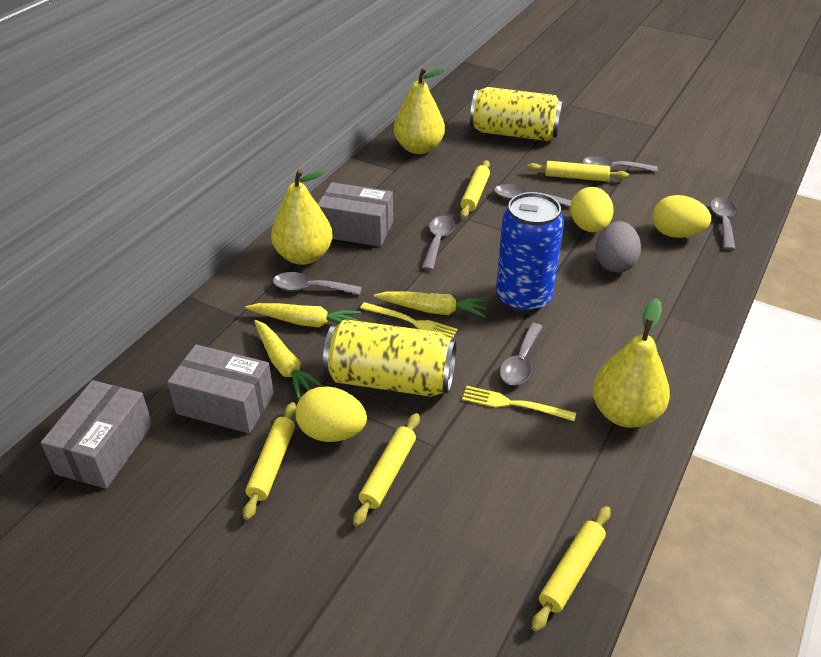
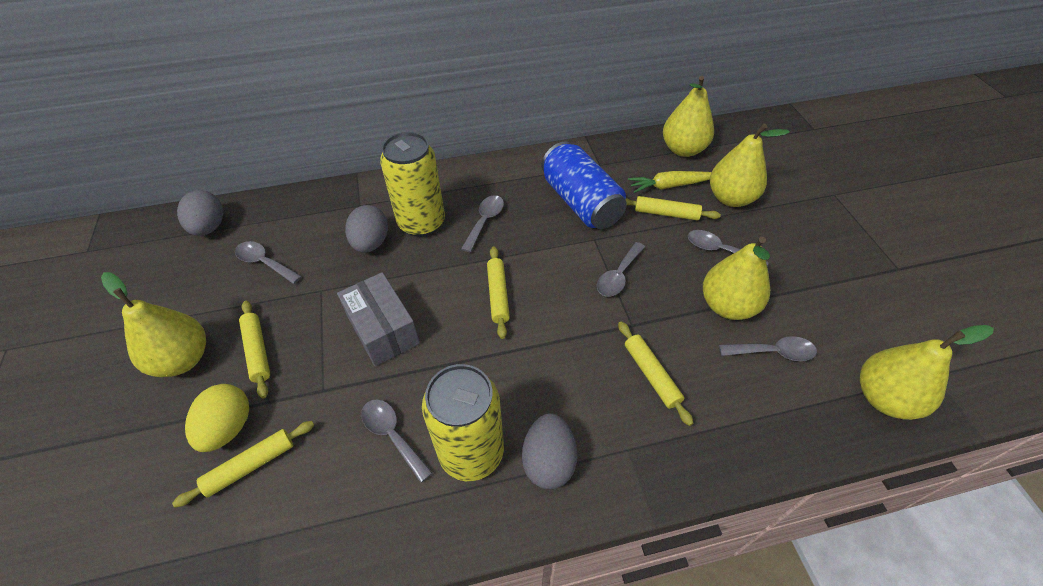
grey box: 3 -> 1
grey egg: 1 -> 3
yellow carrot: 3 -> 1
yellow egg: 3 -> 1
yellow fork: 2 -> 0
yellow pear: 3 -> 5

